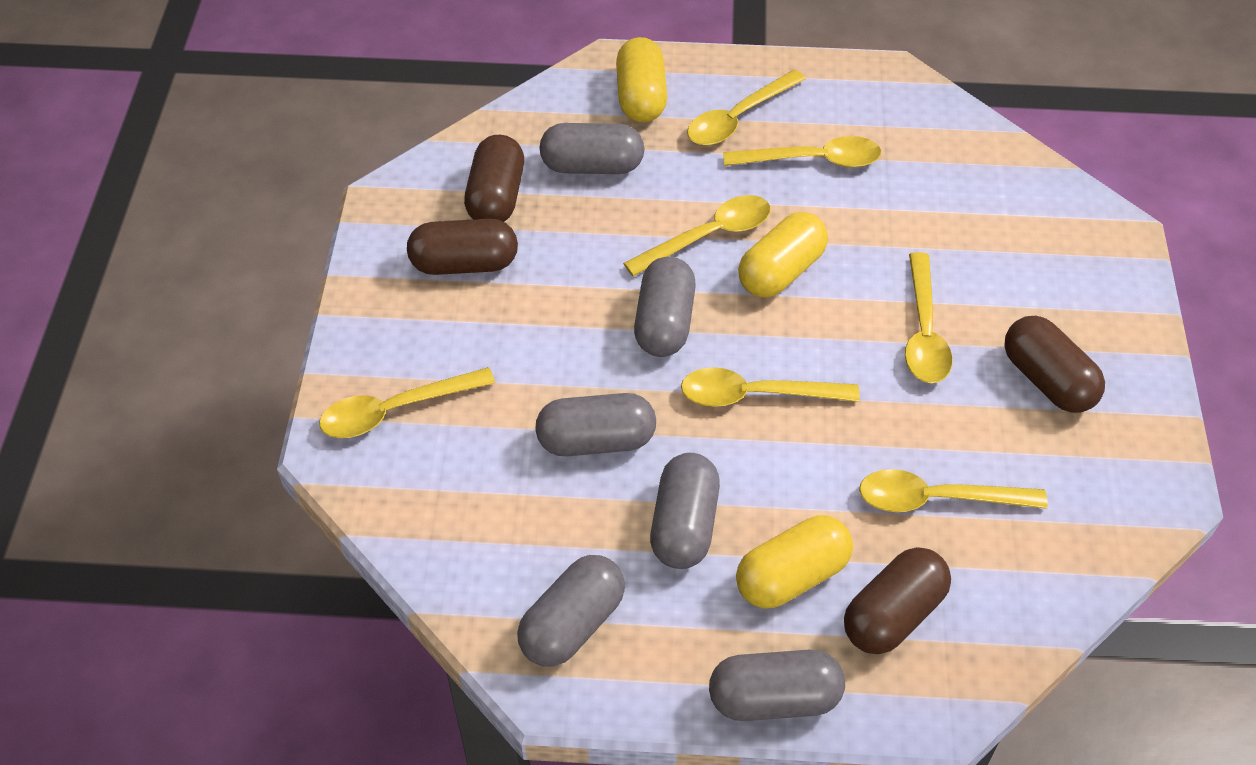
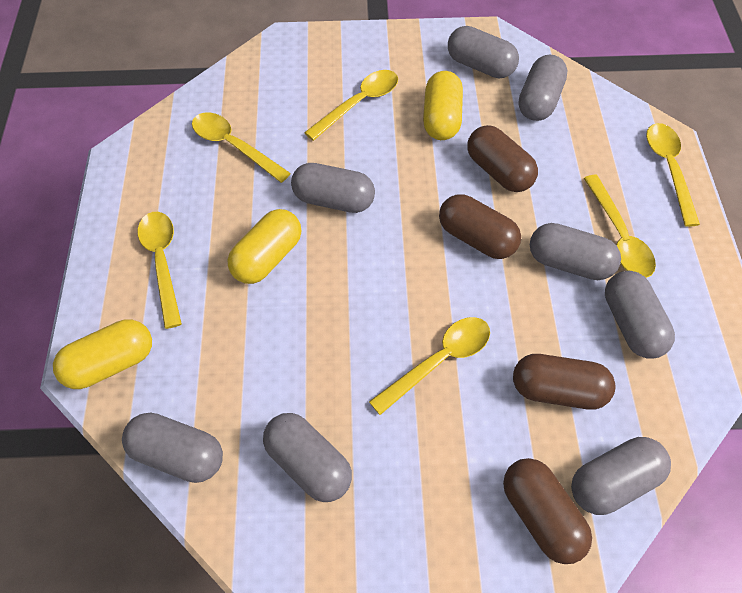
grey capsule: 6 -> 8
yellow spoon: 7 -> 6

